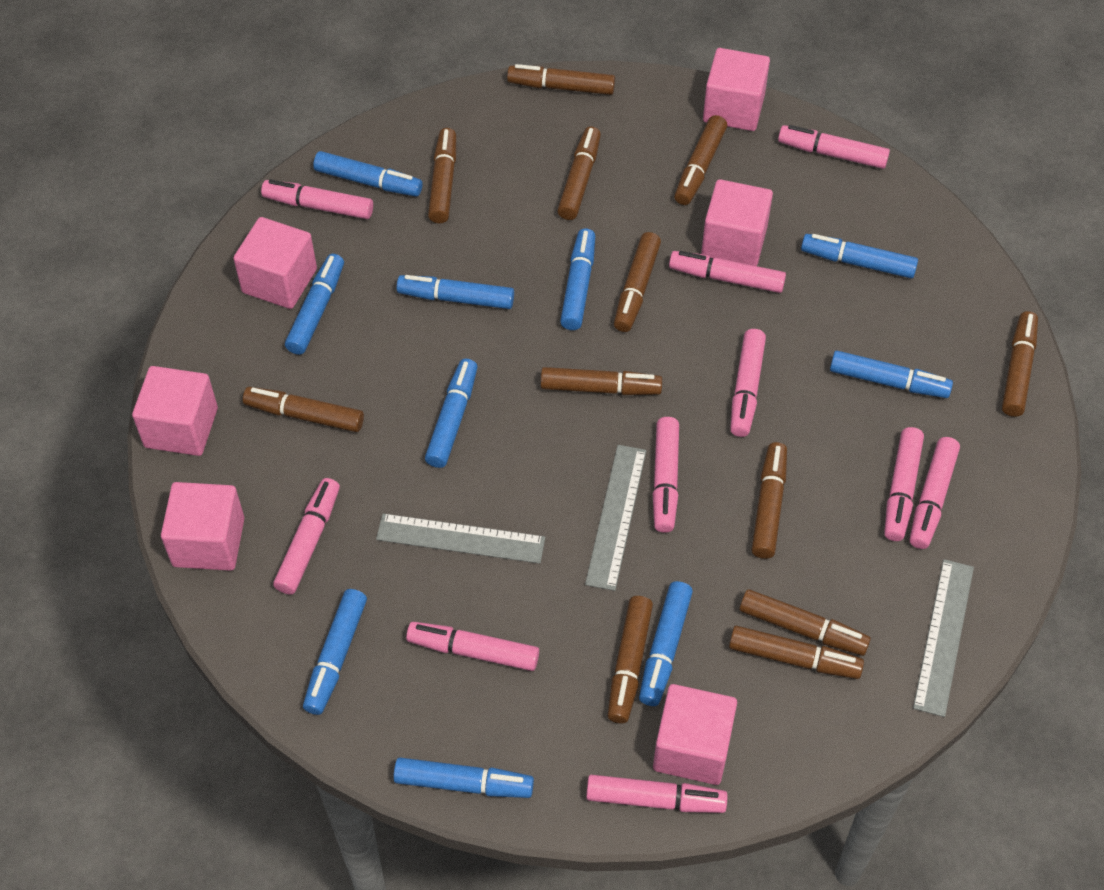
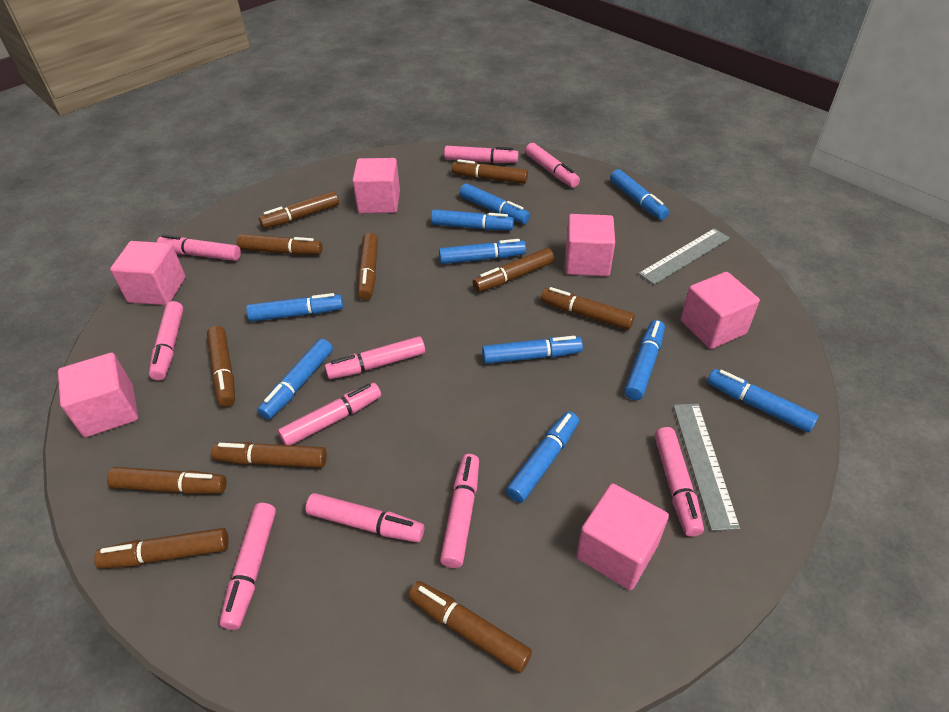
brown marker: 12 -> 11
grey ruler: 3 -> 2

